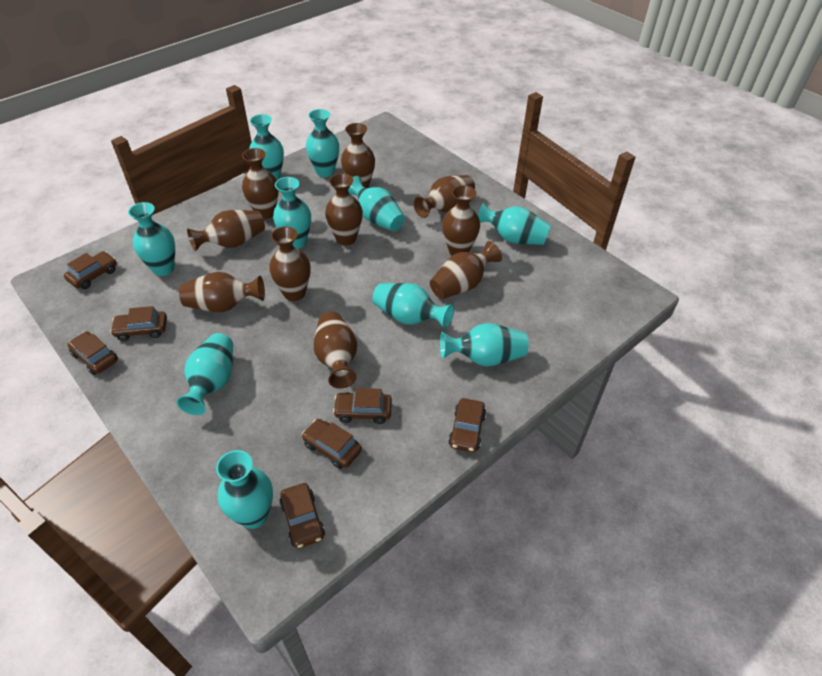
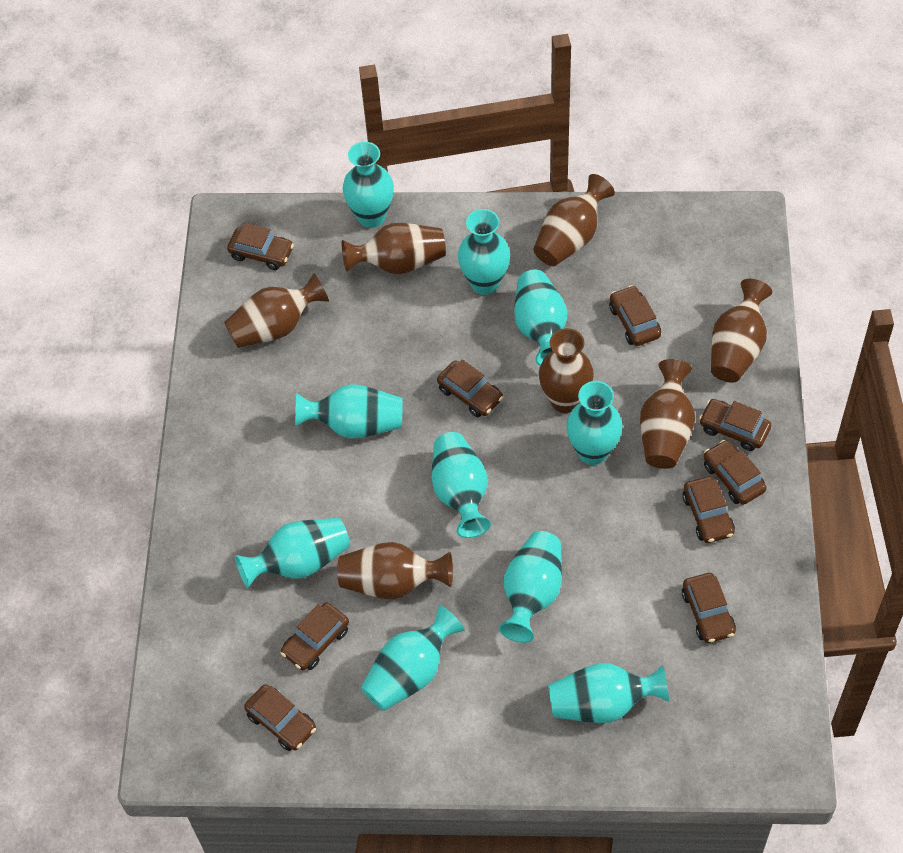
brown car: 7 -> 9
brown vase: 10 -> 7

